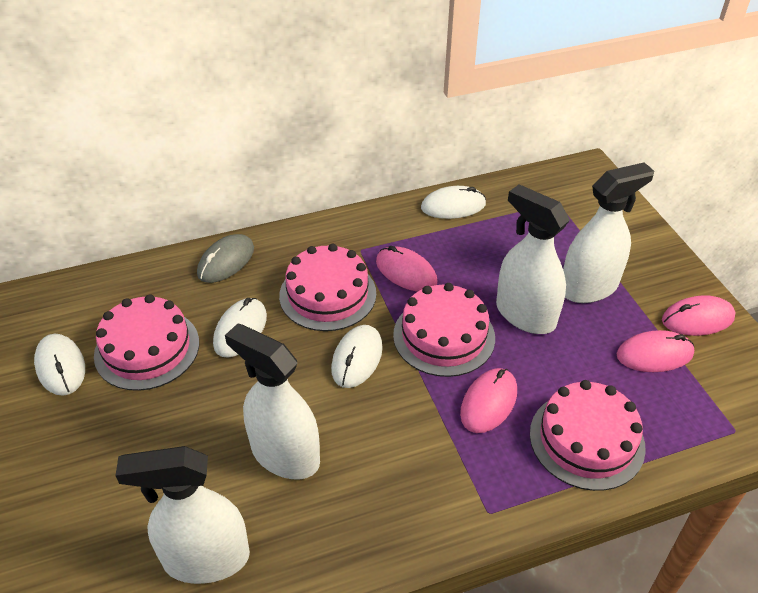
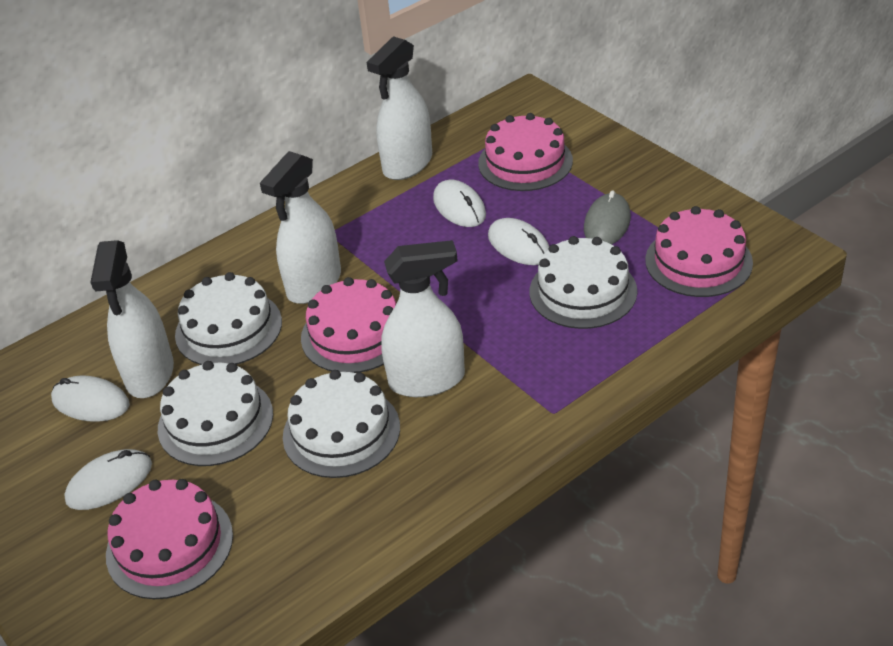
pink mouse: 4 -> 0
white cake: 0 -> 4

